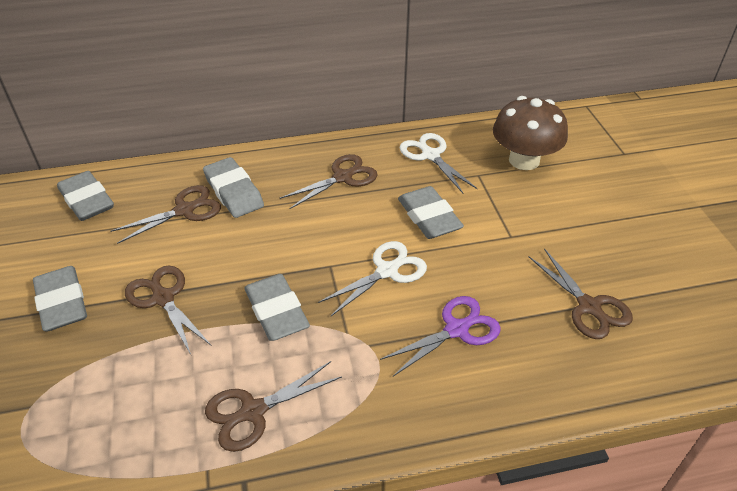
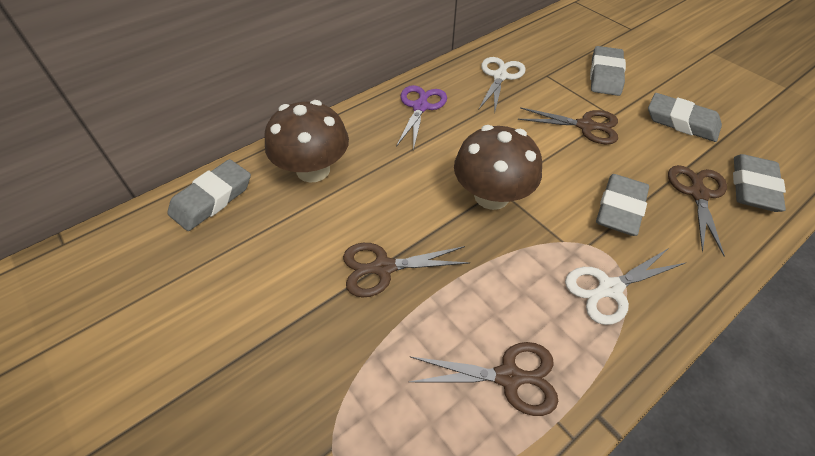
brown mushroom: 1 -> 2
brown scissors: 5 -> 4

